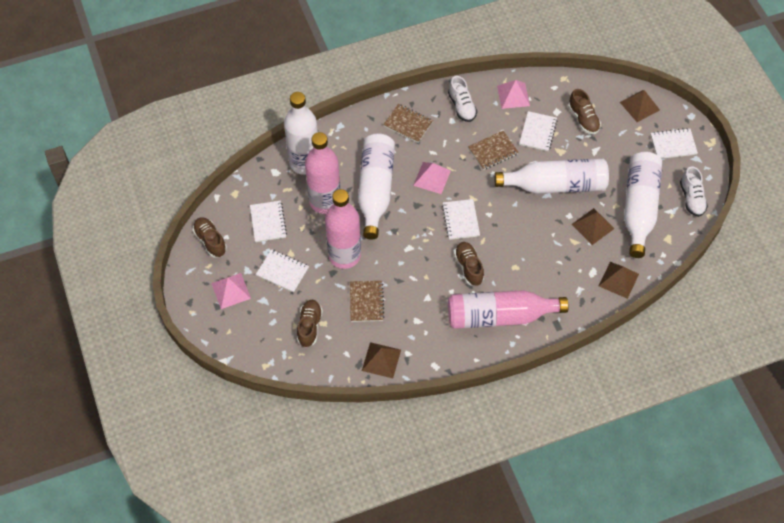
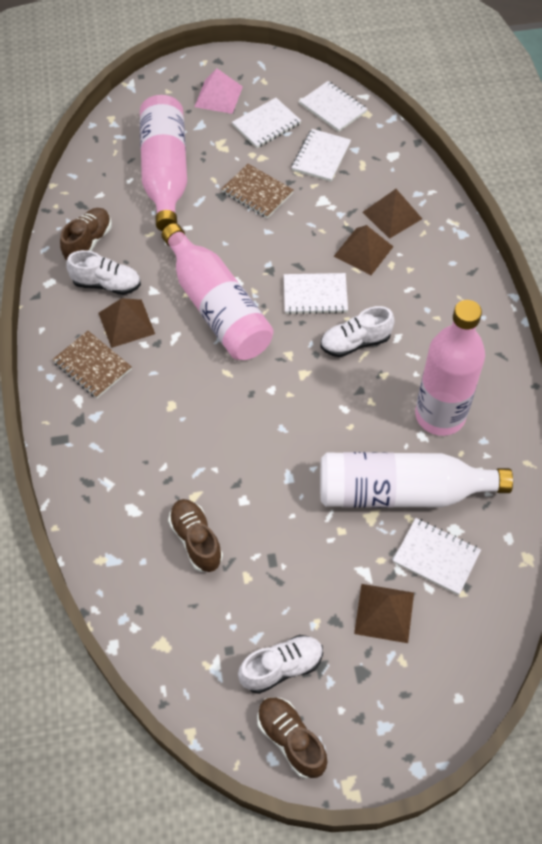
brown notebook: 3 -> 2
brown shoe: 4 -> 3
pink pyramid: 3 -> 1
white bottle: 4 -> 1
white shoe: 2 -> 3

